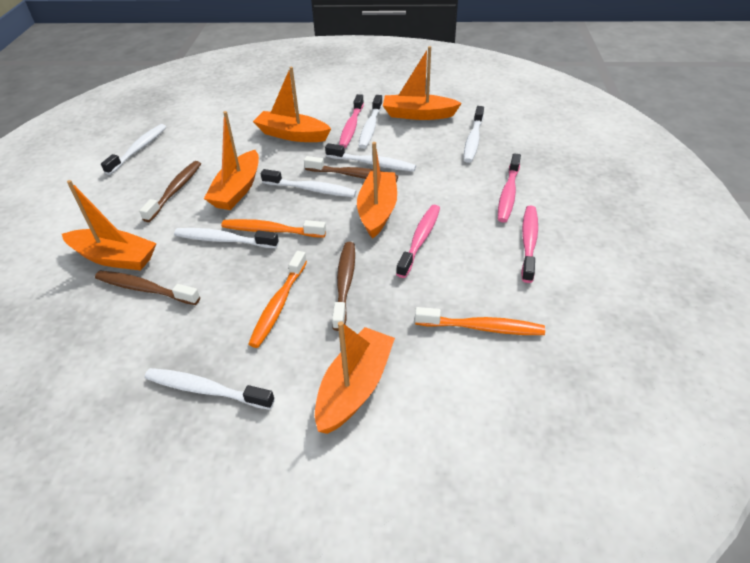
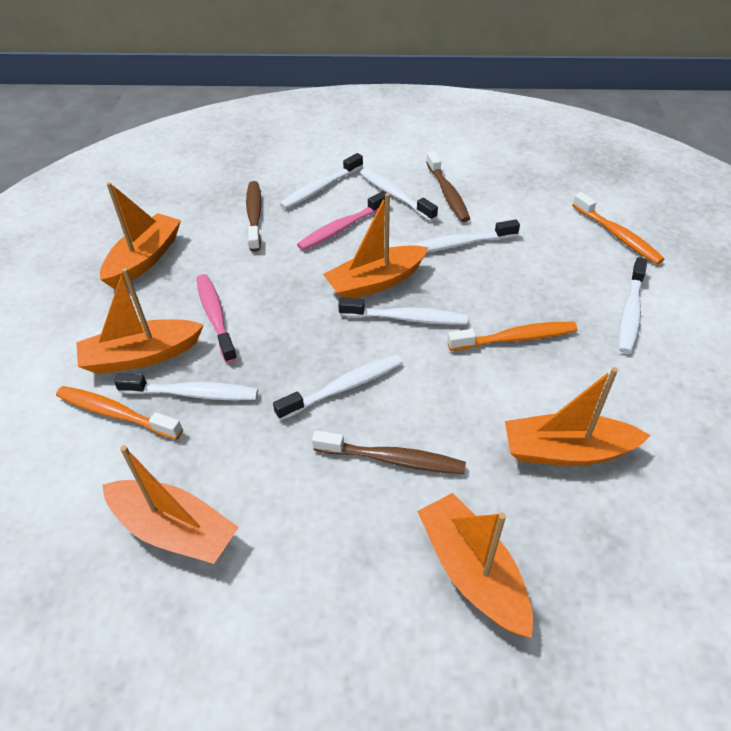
brown toothbrush: 4 -> 3
pink toothbrush: 4 -> 2

